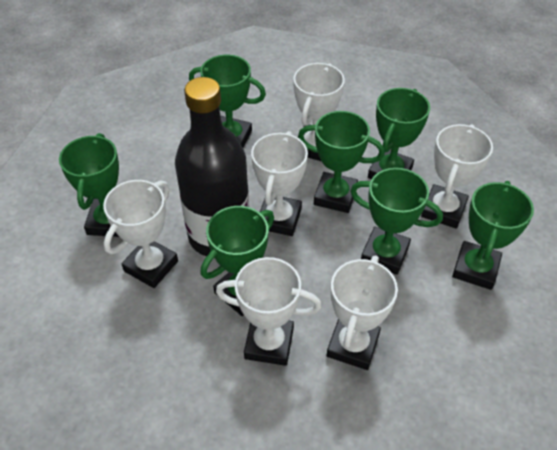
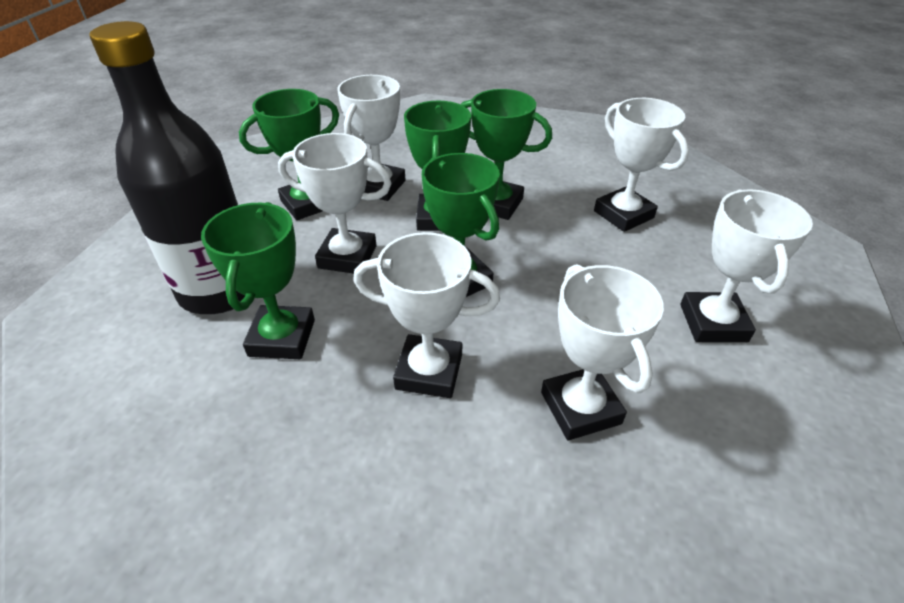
green trophy: 7 -> 5

